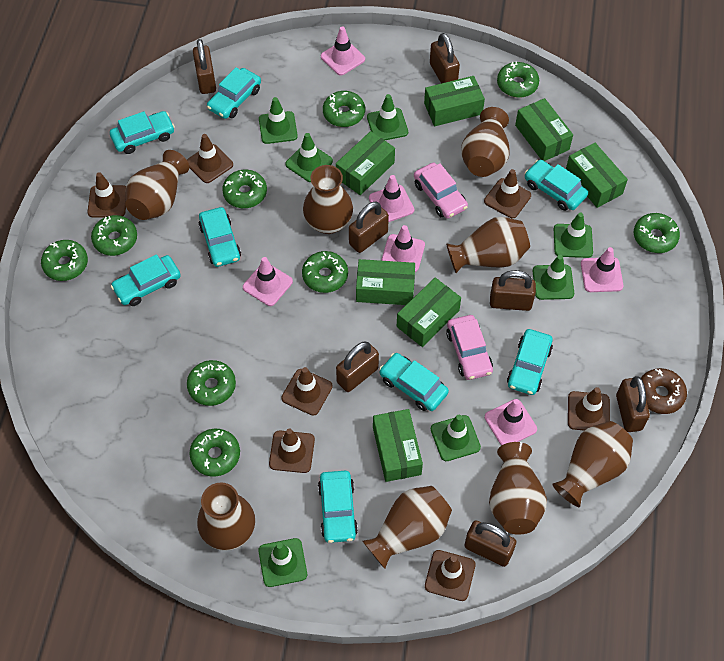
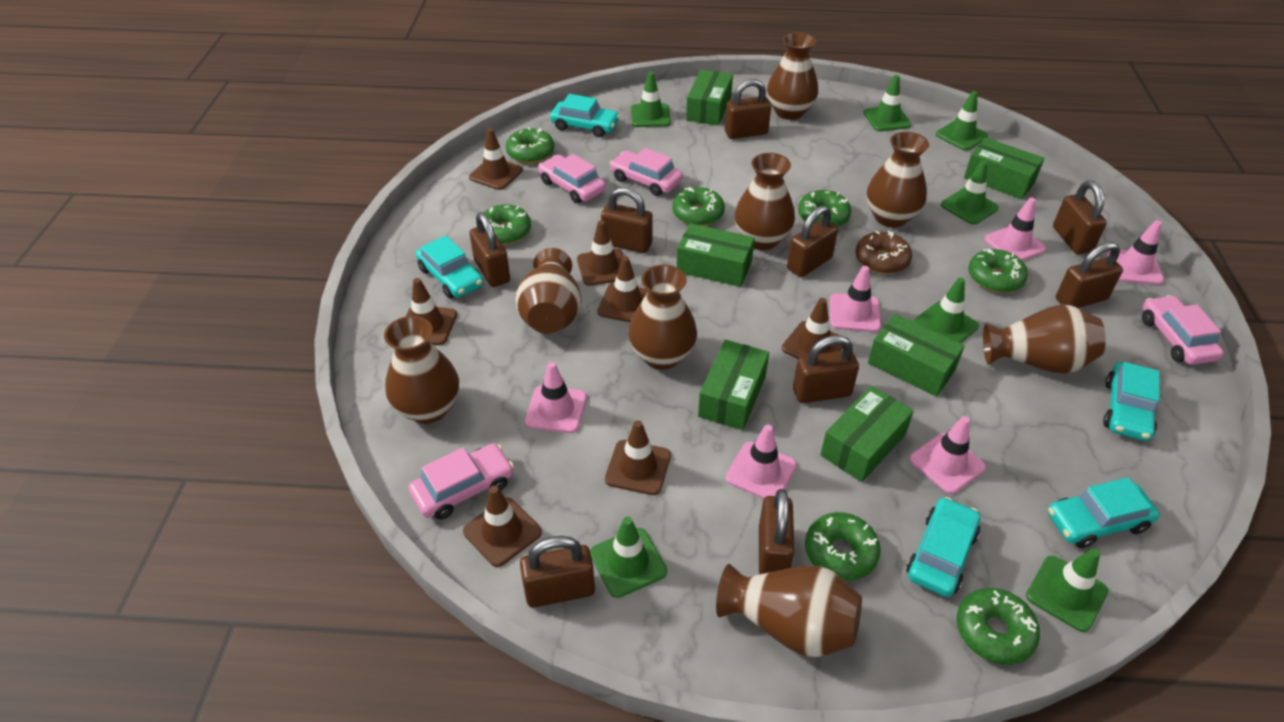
brown padlock: 7 -> 9
green box: 7 -> 6
green donut: 9 -> 7
pink car: 2 -> 4
turquoise car: 8 -> 5

